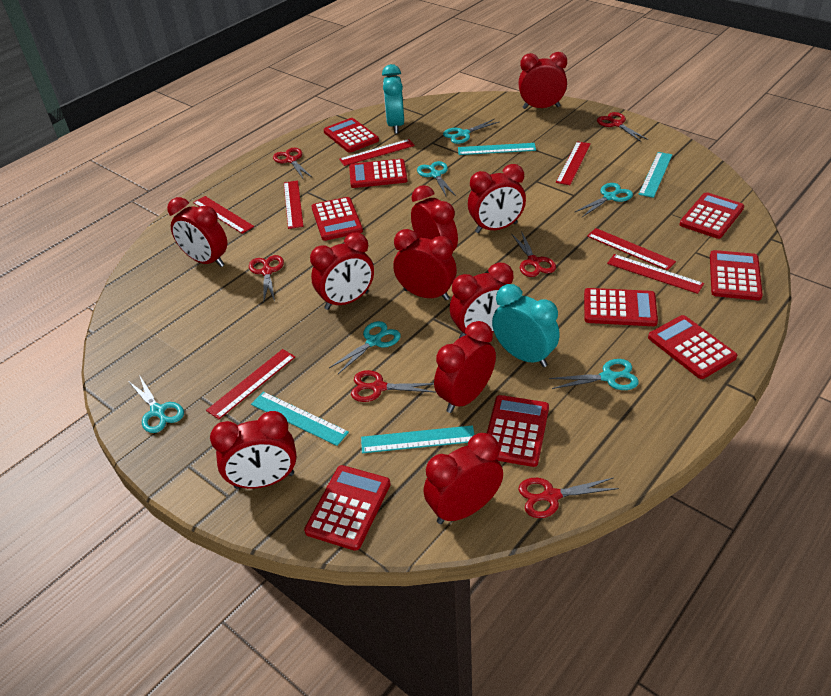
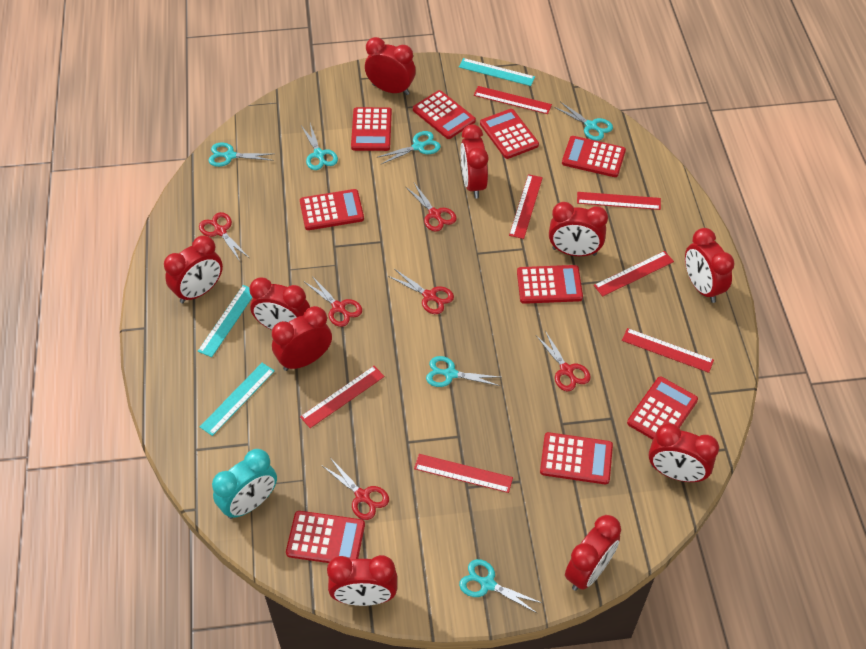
turquoise clock: 2 -> 1
turquoise ruler: 4 -> 3

